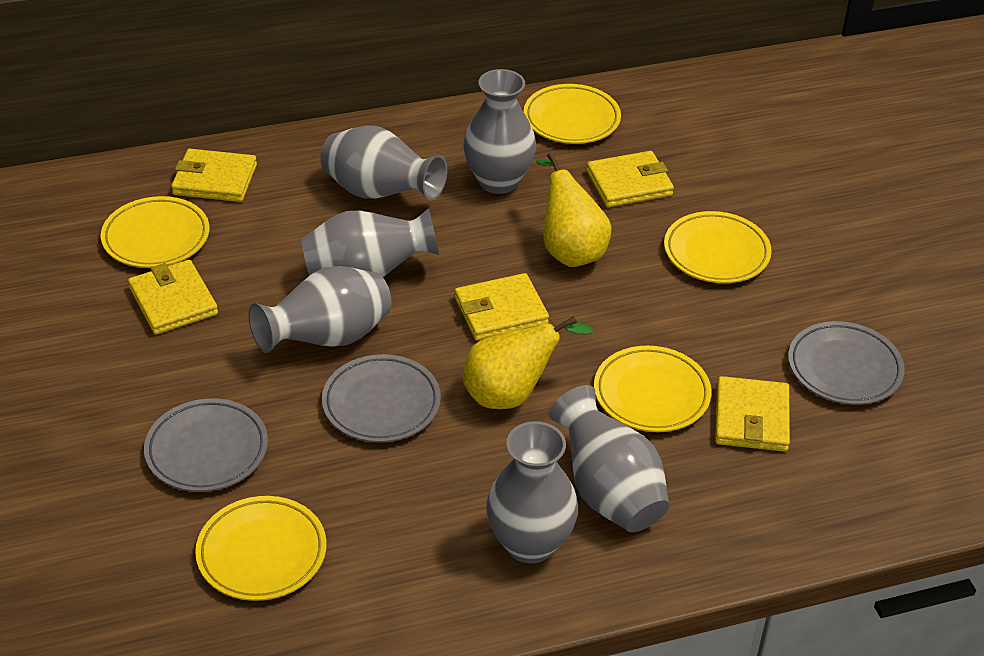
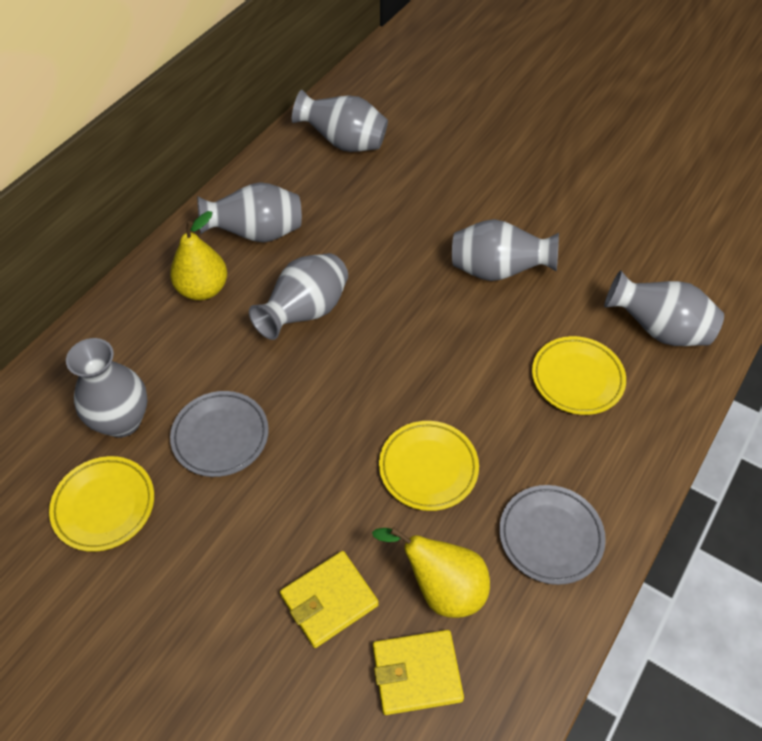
grey plate: 3 -> 2
yellow plate: 5 -> 3
yellow wallet: 5 -> 2

